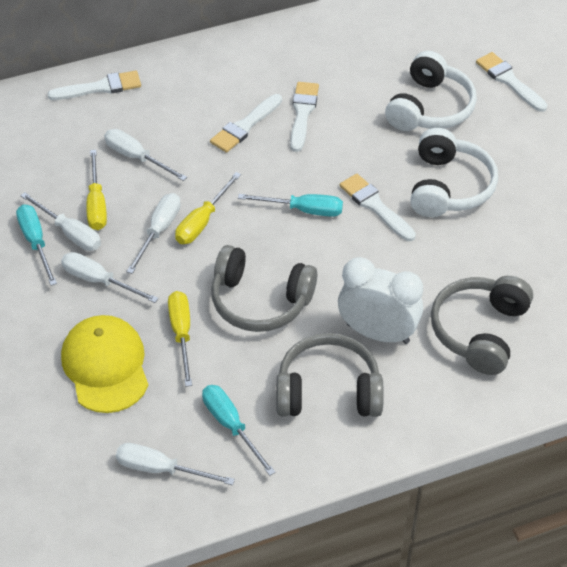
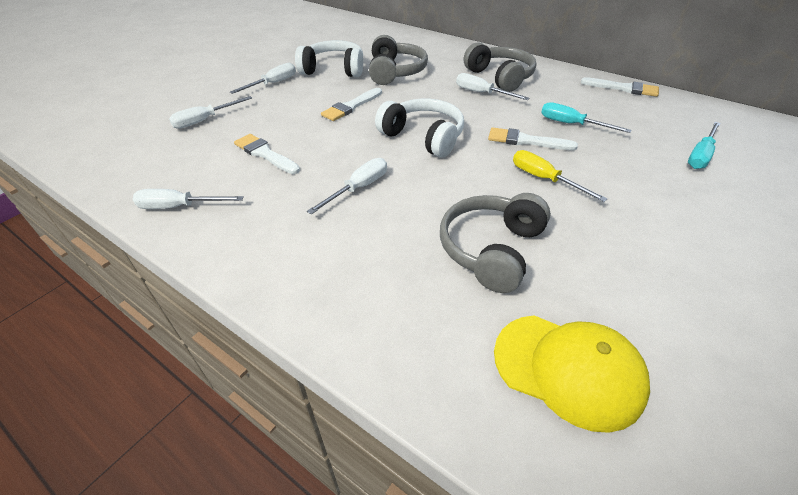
turquoise screwdriver: 3 -> 2
white brush: 5 -> 4
white clock: 1 -> 0
yellow screwdriver: 3 -> 1

